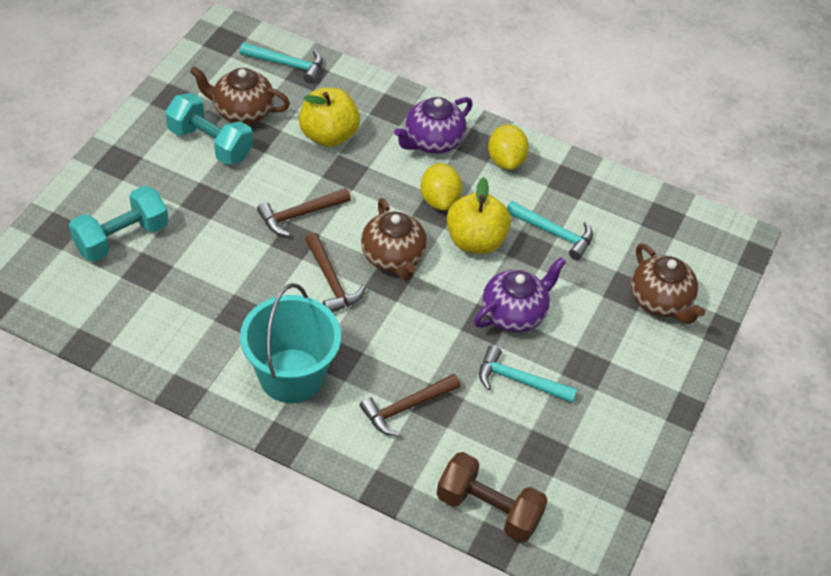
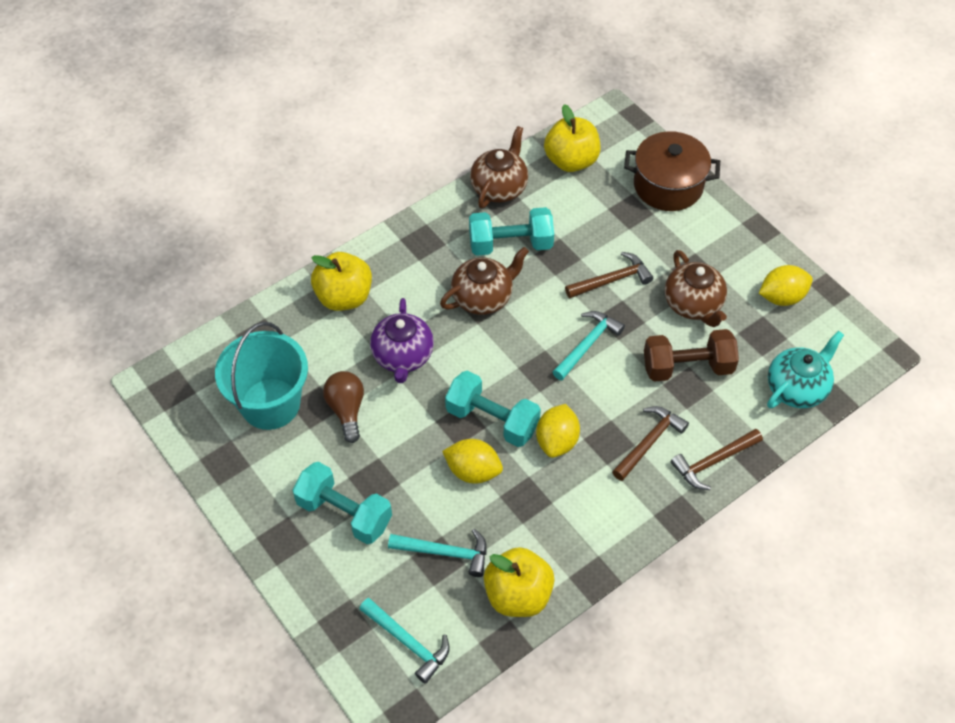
brown light bulb: 0 -> 1
brown pot: 0 -> 1
purple teapot: 2 -> 1
turquoise dumbbell: 2 -> 3
turquoise teapot: 0 -> 1
yellow apple: 2 -> 3
yellow lemon: 2 -> 3

